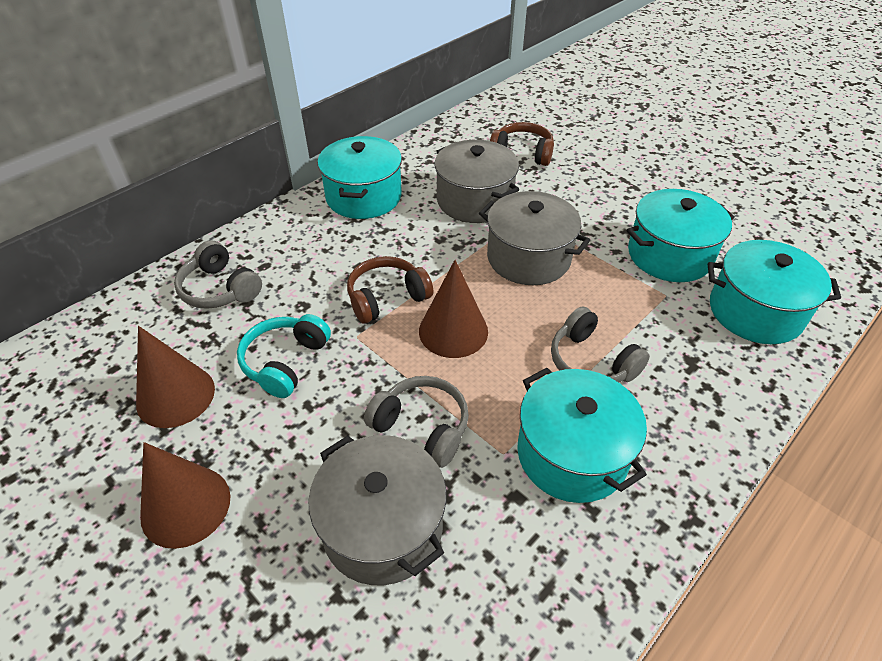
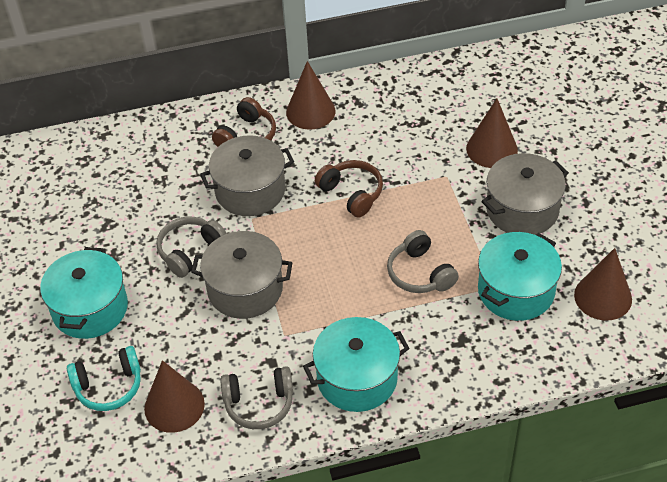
brown cone: 3 -> 4
turquoise pot: 4 -> 3

